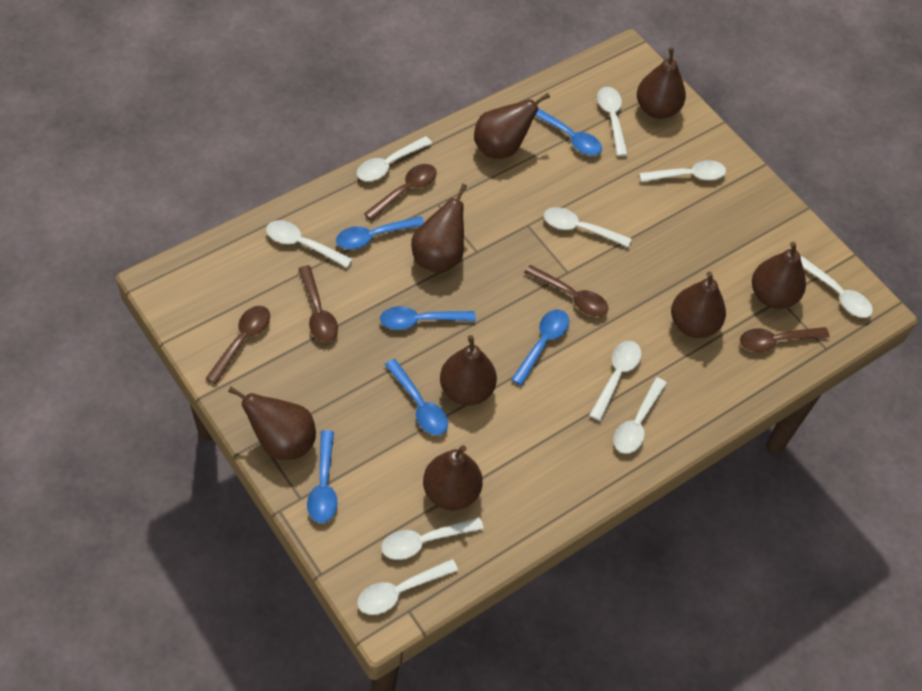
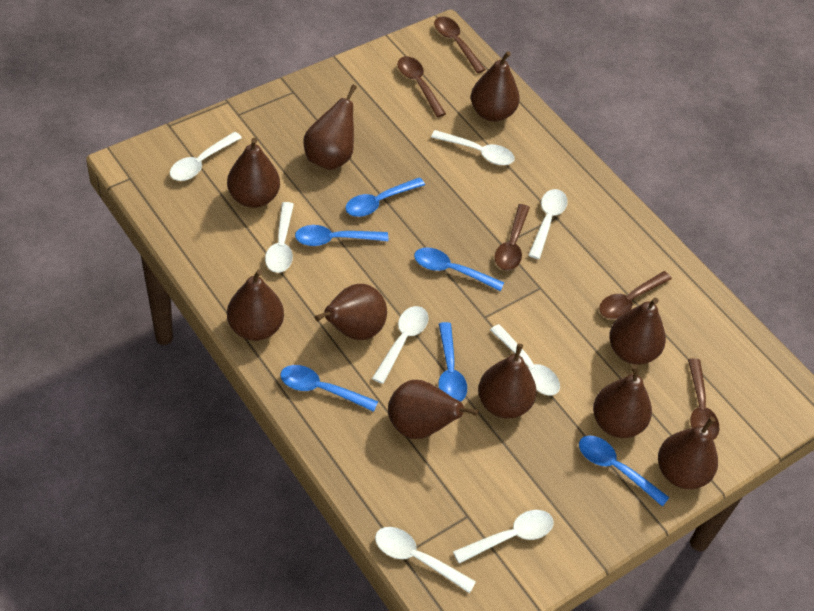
brown pear: 8 -> 10
white spoon: 10 -> 8

